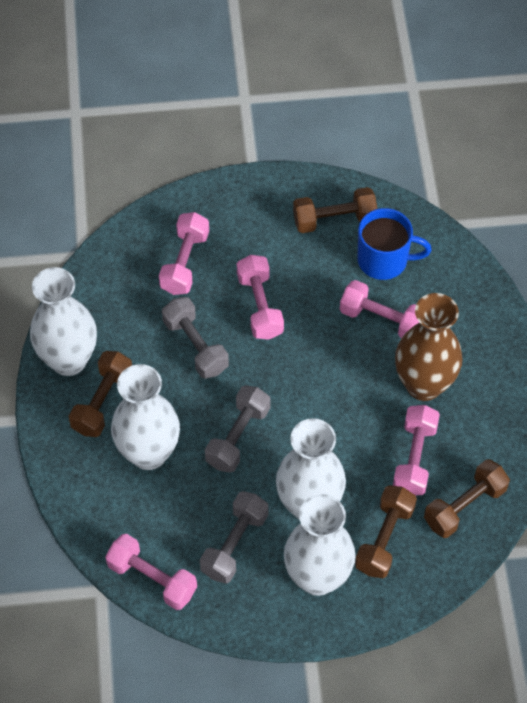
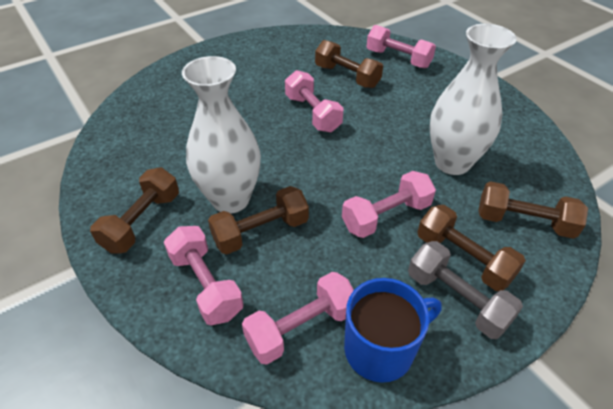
brown dumbbell: 4 -> 5
brown vase: 1 -> 0
grey dumbbell: 3 -> 1
white vase: 4 -> 2

